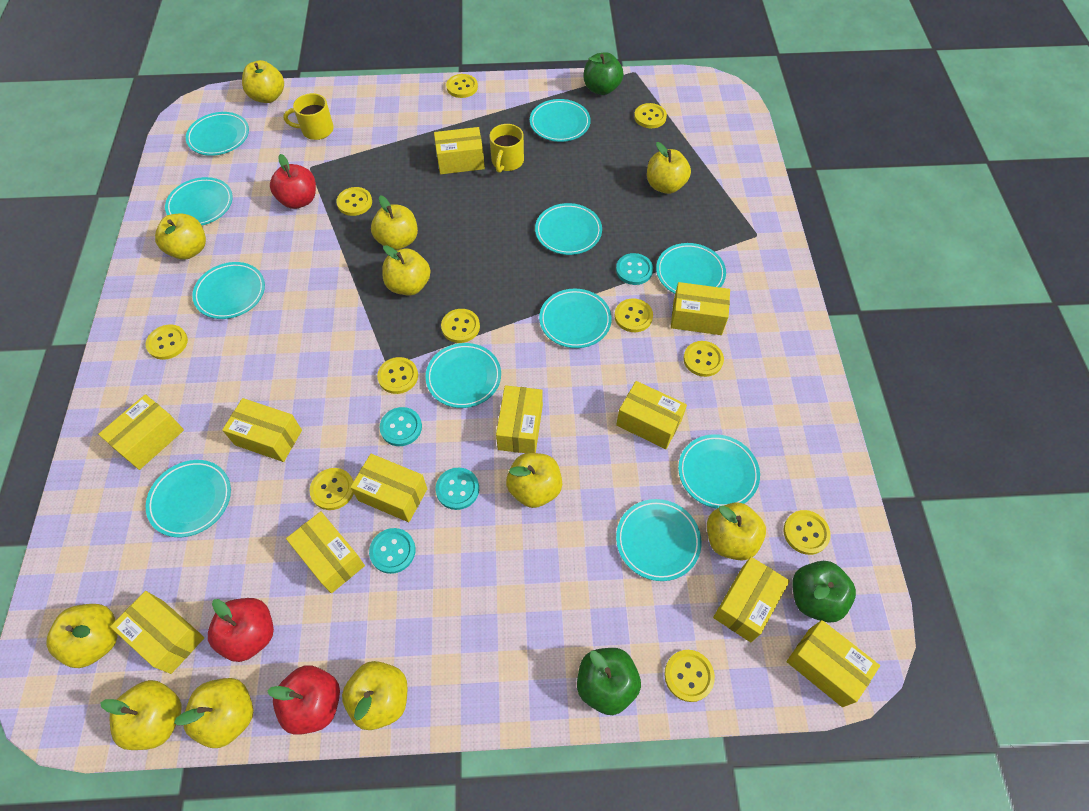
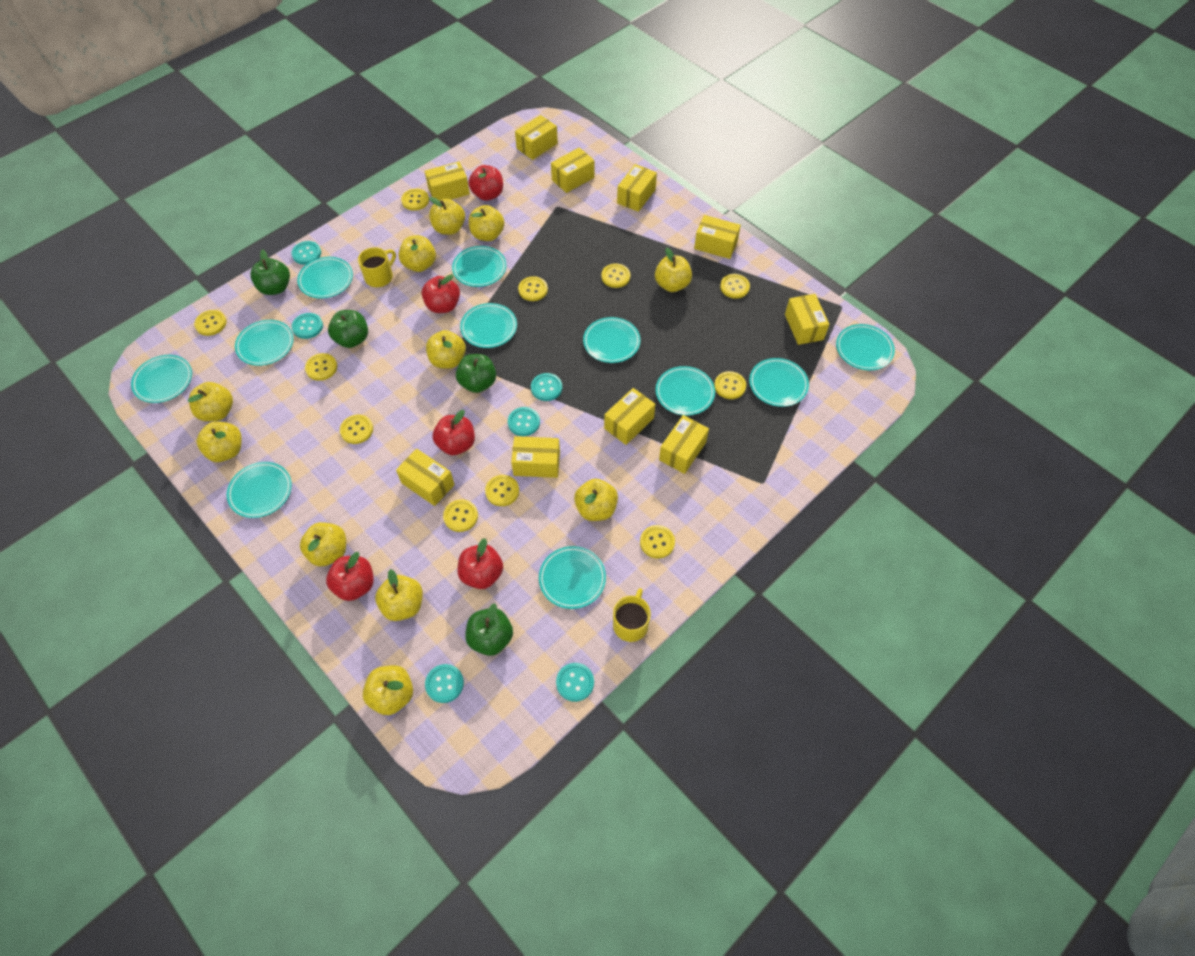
green apple: 3 -> 4
red apple: 3 -> 5
turquoise button: 4 -> 6
yellow box: 11 -> 10

